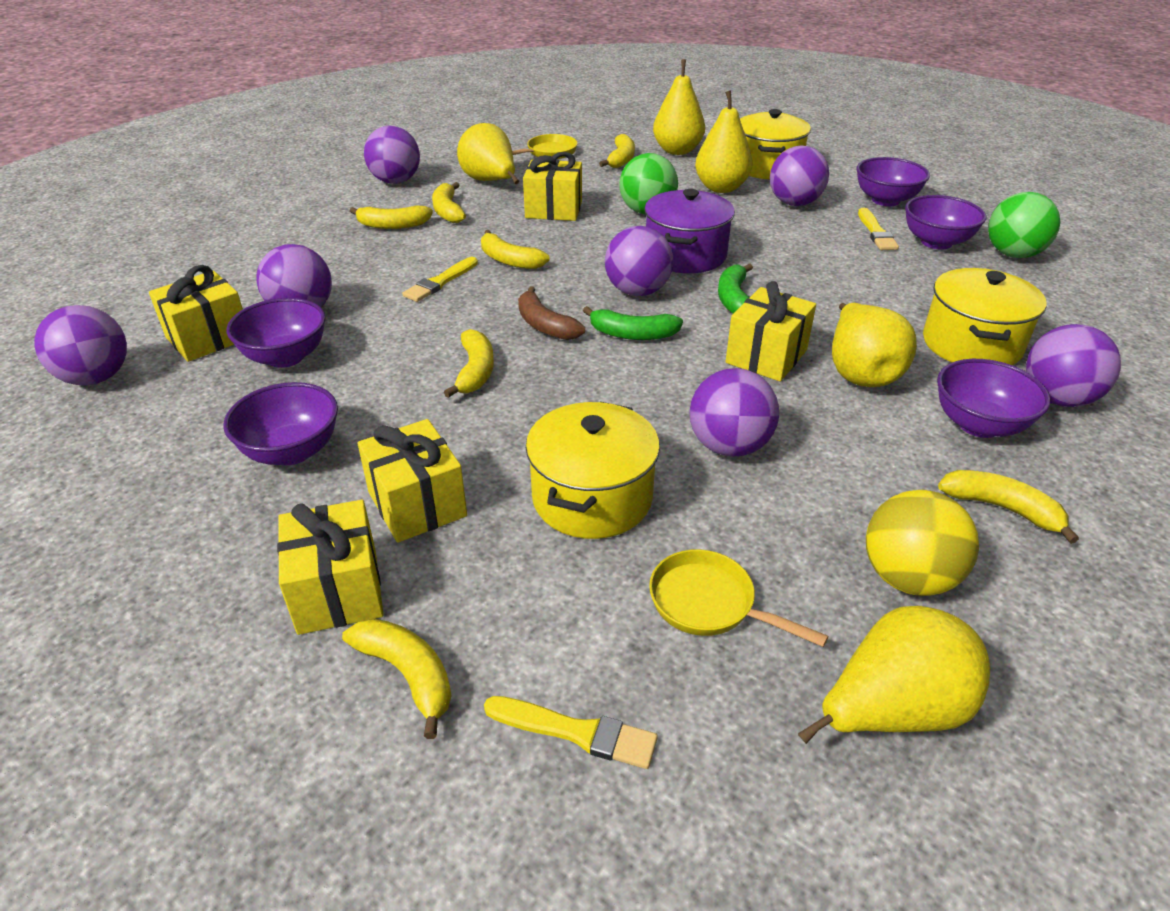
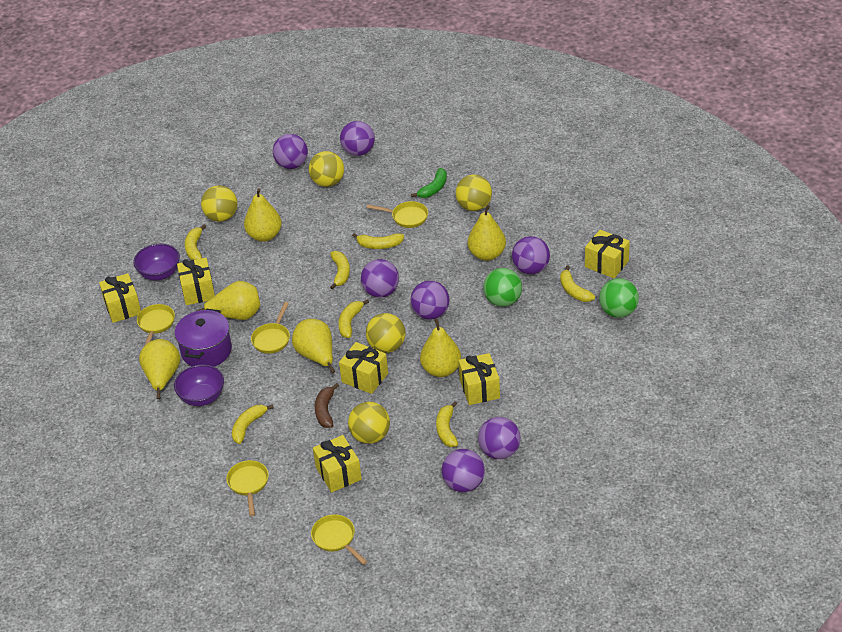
green banana: 2 -> 1
purple bowl: 5 -> 2
yellow ball: 1 -> 5
yellow brush: 3 -> 0
yellow gift: 5 -> 6
yellow pan: 2 -> 5
yellow pear: 5 -> 6
yellow pot: 3 -> 0

